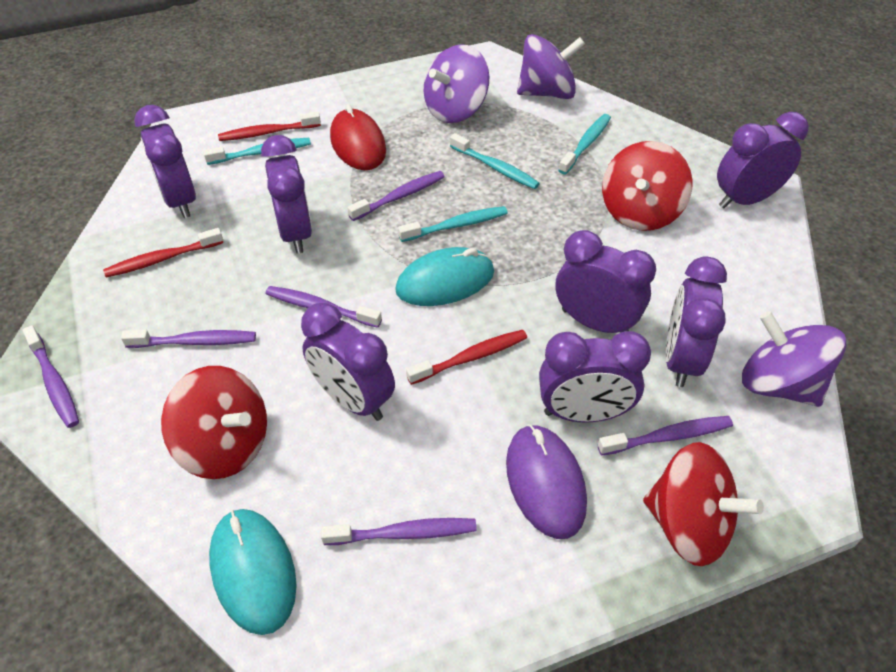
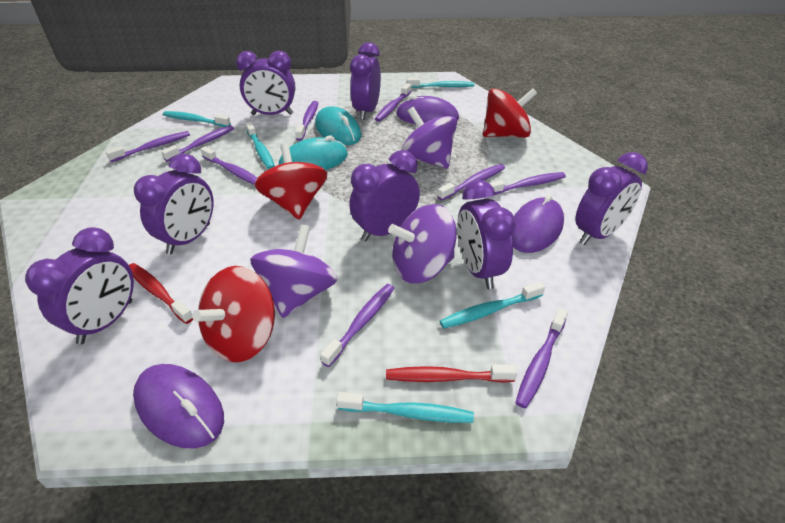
purple mouse: 1 -> 3
purple toothbrush: 6 -> 9
red mouse: 1 -> 0
red toothbrush: 3 -> 2
turquoise toothbrush: 4 -> 5

